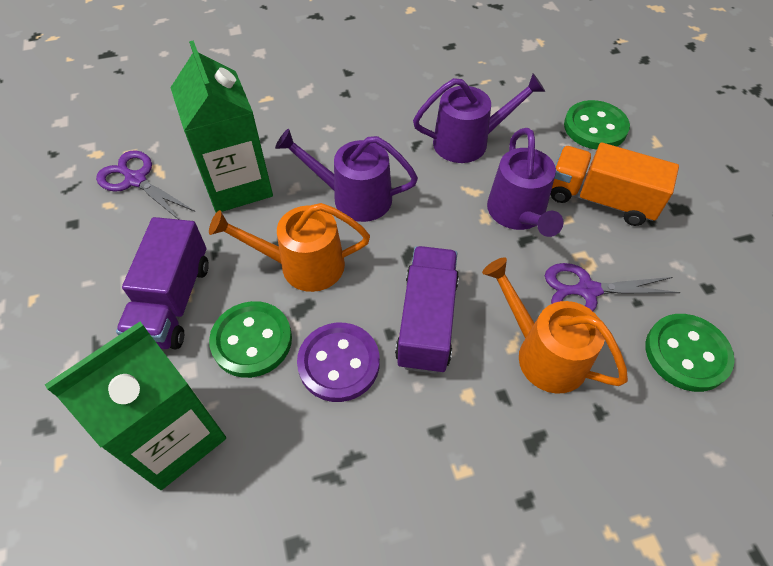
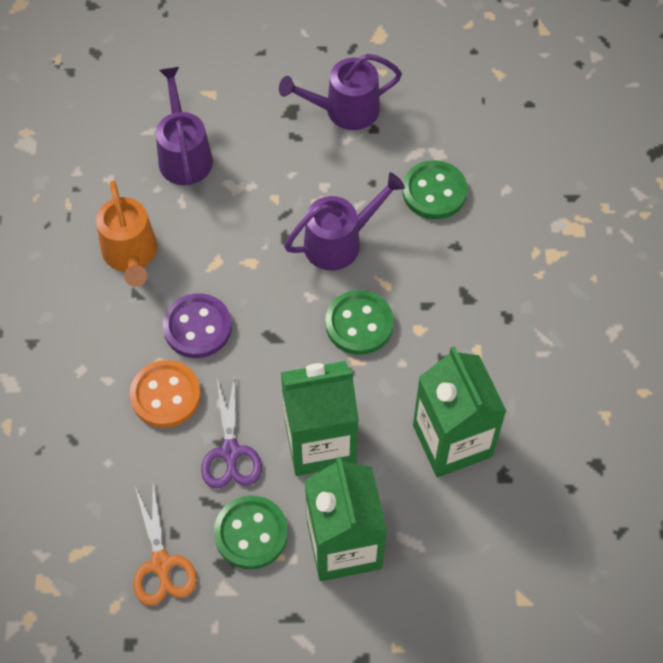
green carton: 2 -> 3
orange button: 0 -> 1
orange scissors: 0 -> 1
orange truck: 1 -> 0
orange watering can: 2 -> 1
purple scissors: 2 -> 1
purple truck: 2 -> 0

